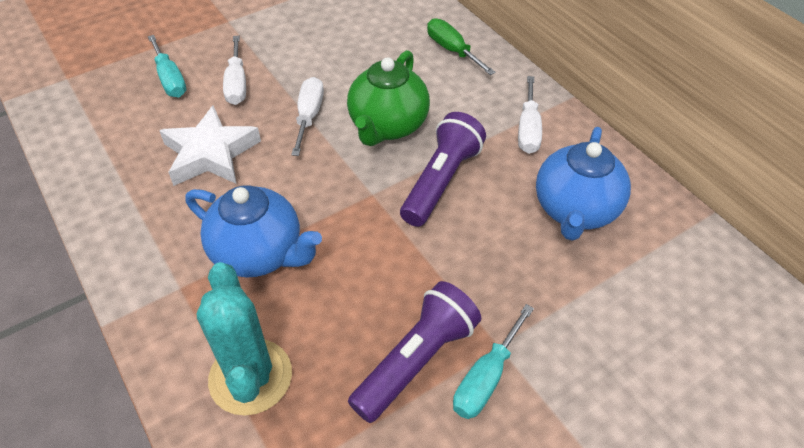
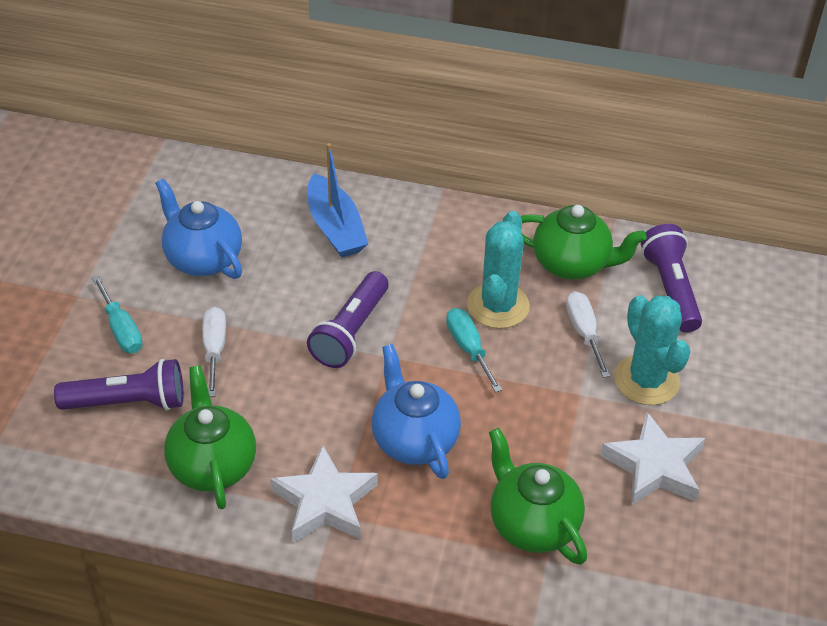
blue boat: 0 -> 1
green screwdriver: 1 -> 0
green teapot: 1 -> 3
purple flashlight: 2 -> 3
turquoise cactus: 1 -> 2
white screwdriver: 3 -> 2
white star: 1 -> 2

